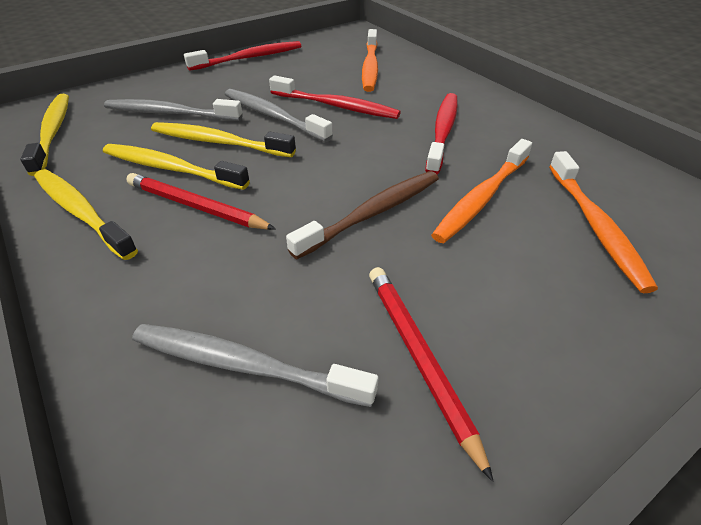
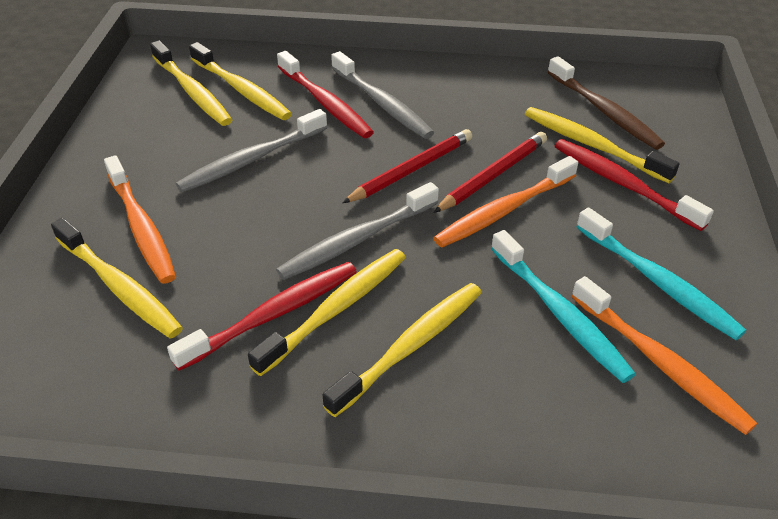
turquoise toothbrush: 0 -> 2
yellow toothbrush: 4 -> 6

